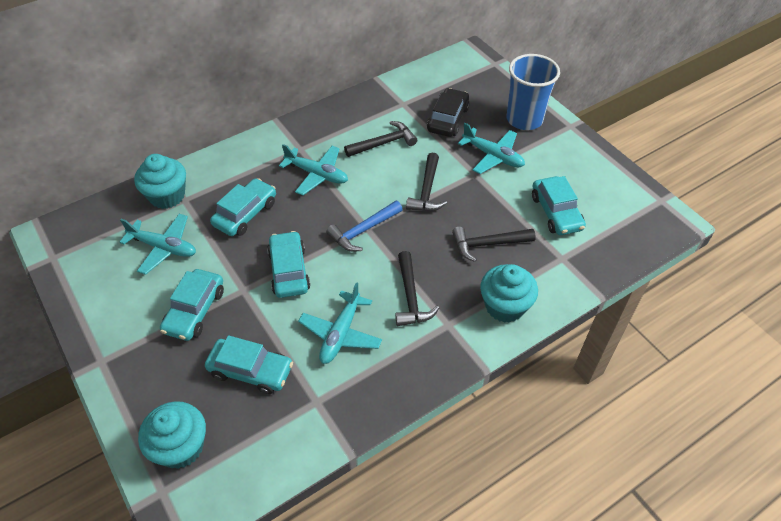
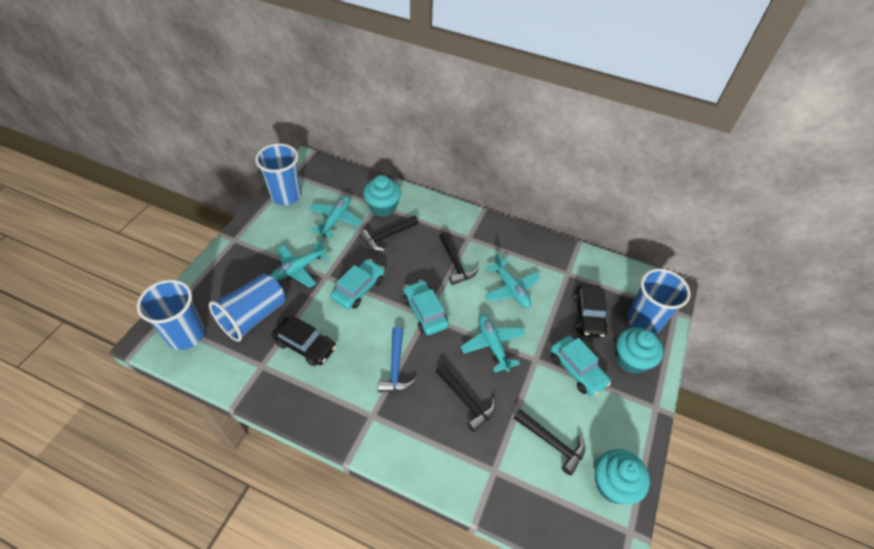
black car: 1 -> 2
blue cup: 1 -> 4
turquoise car: 5 -> 3

